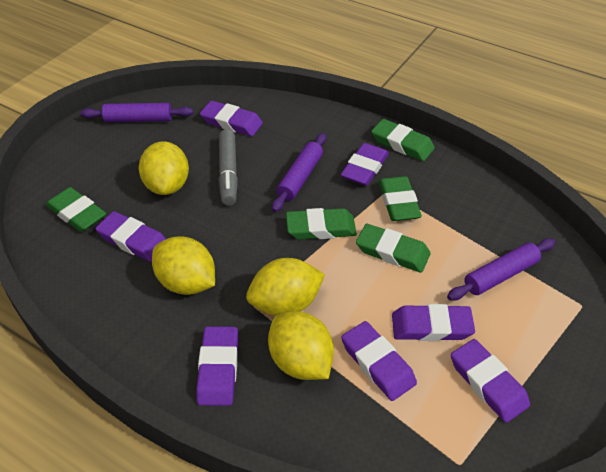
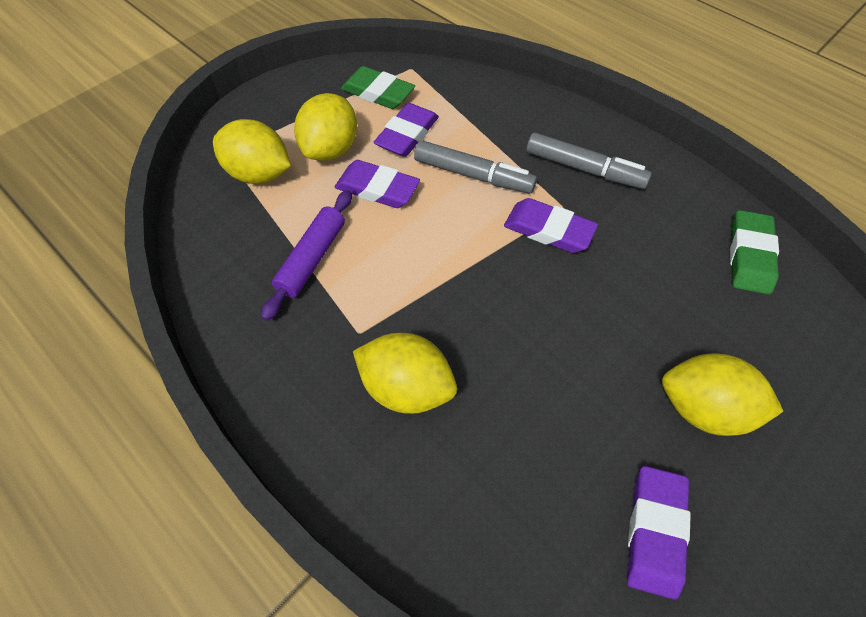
green eraser: 5 -> 2
grey marker: 1 -> 2
purple eraser: 7 -> 4
purple rolling pin: 3 -> 1

